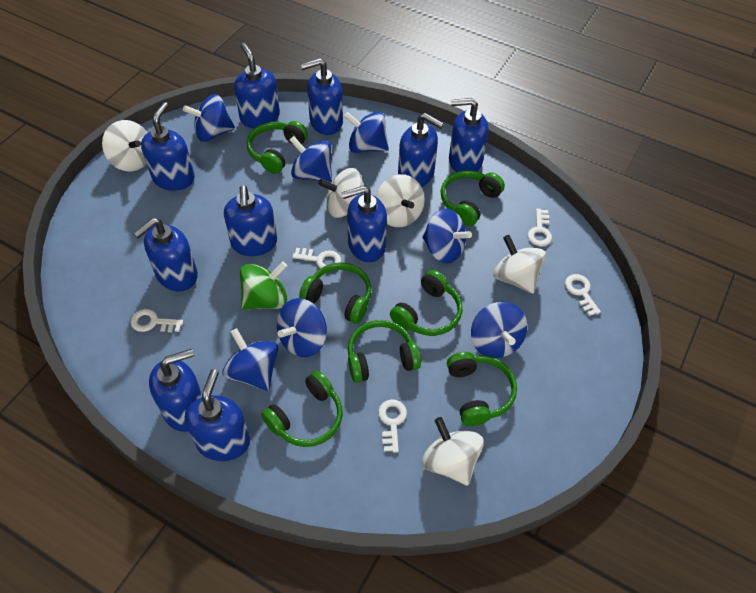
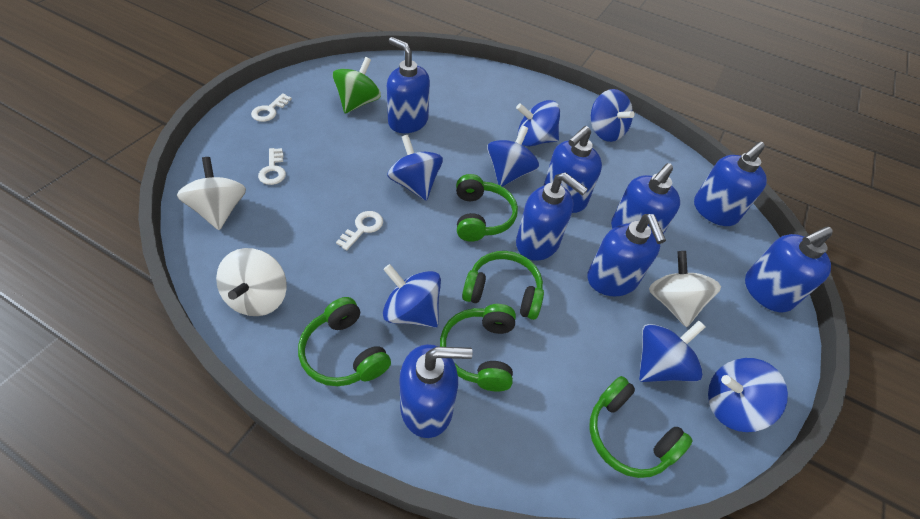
blue soap dispenser: 10 -> 8
green headphones: 7 -> 5
white key: 5 -> 3
white spinning top: 5 -> 3

